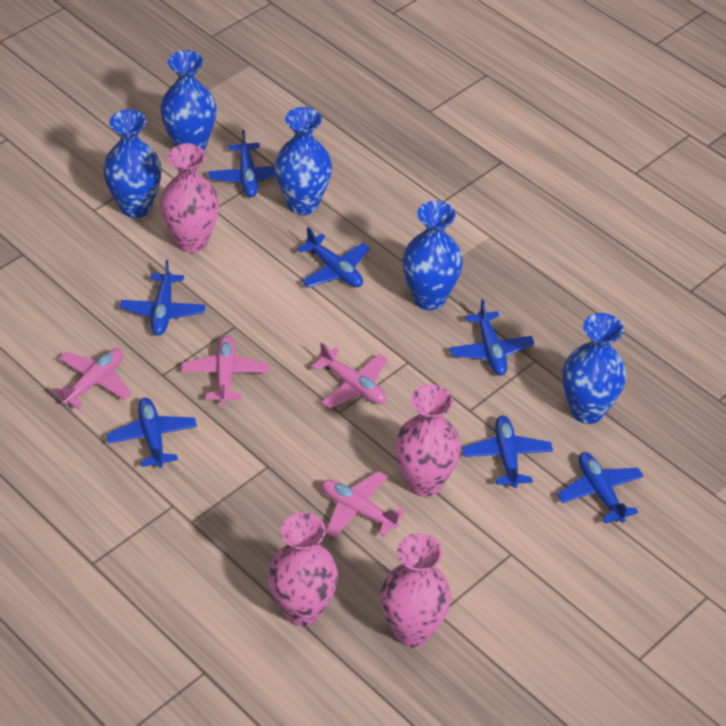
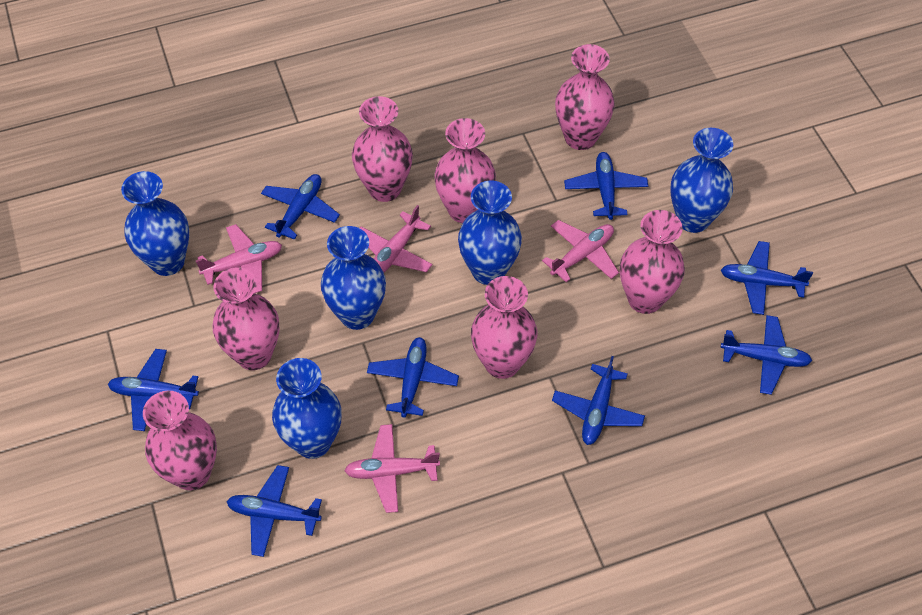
blue plane: 7 -> 8
pink vase: 4 -> 7

